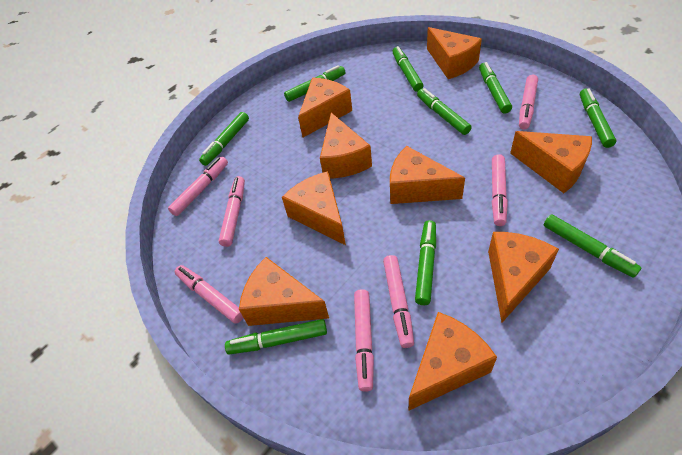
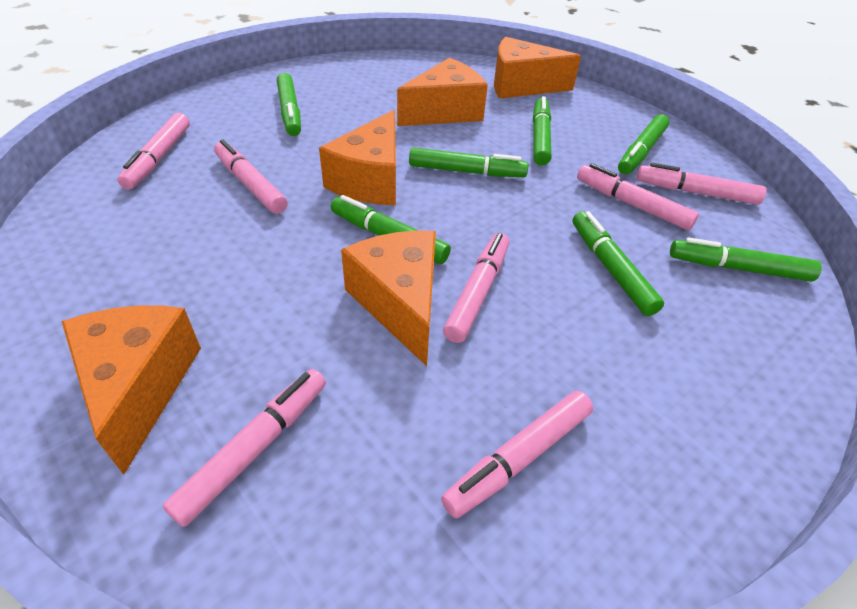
green marker: 9 -> 7
orange cheese: 9 -> 5

